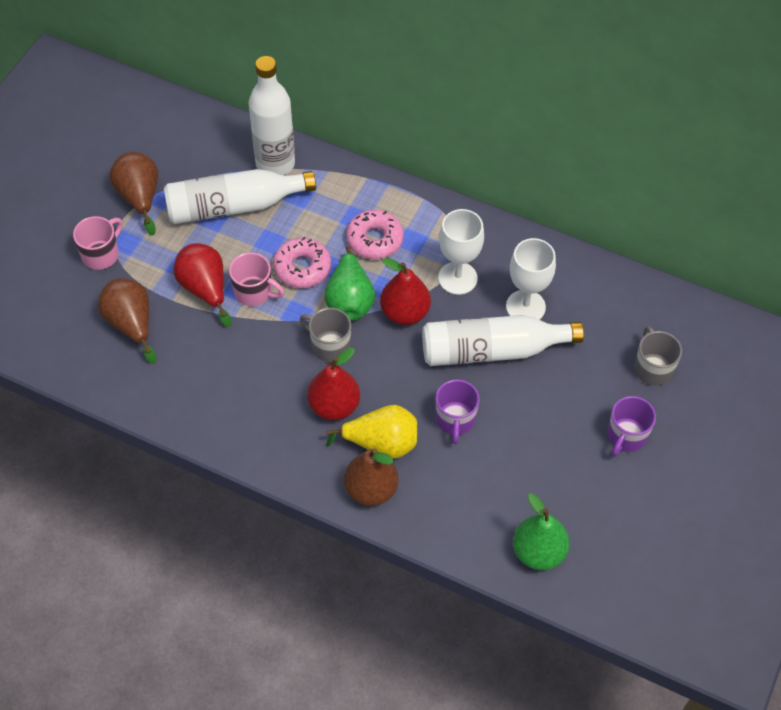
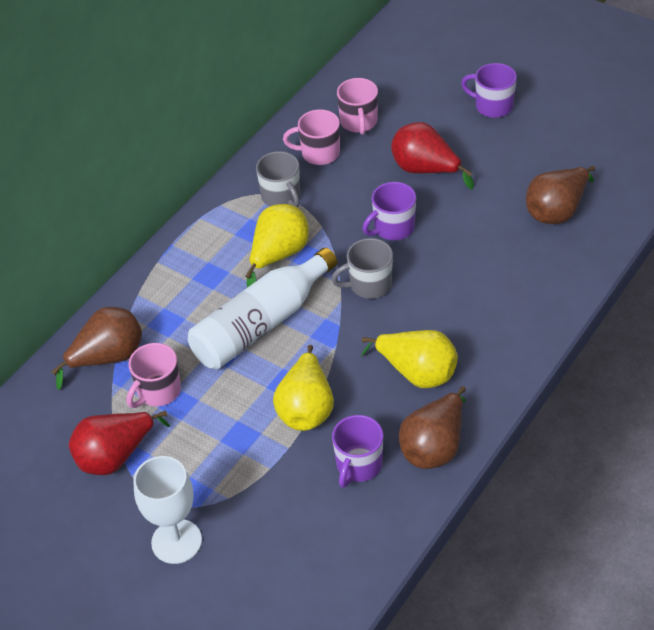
green pear: 2 -> 0
pink donut: 2 -> 0
pink mug: 2 -> 3
purple mug: 2 -> 3
red pear: 3 -> 2
white bottle: 3 -> 1
white goblet: 2 -> 1
yellow pear: 1 -> 3

